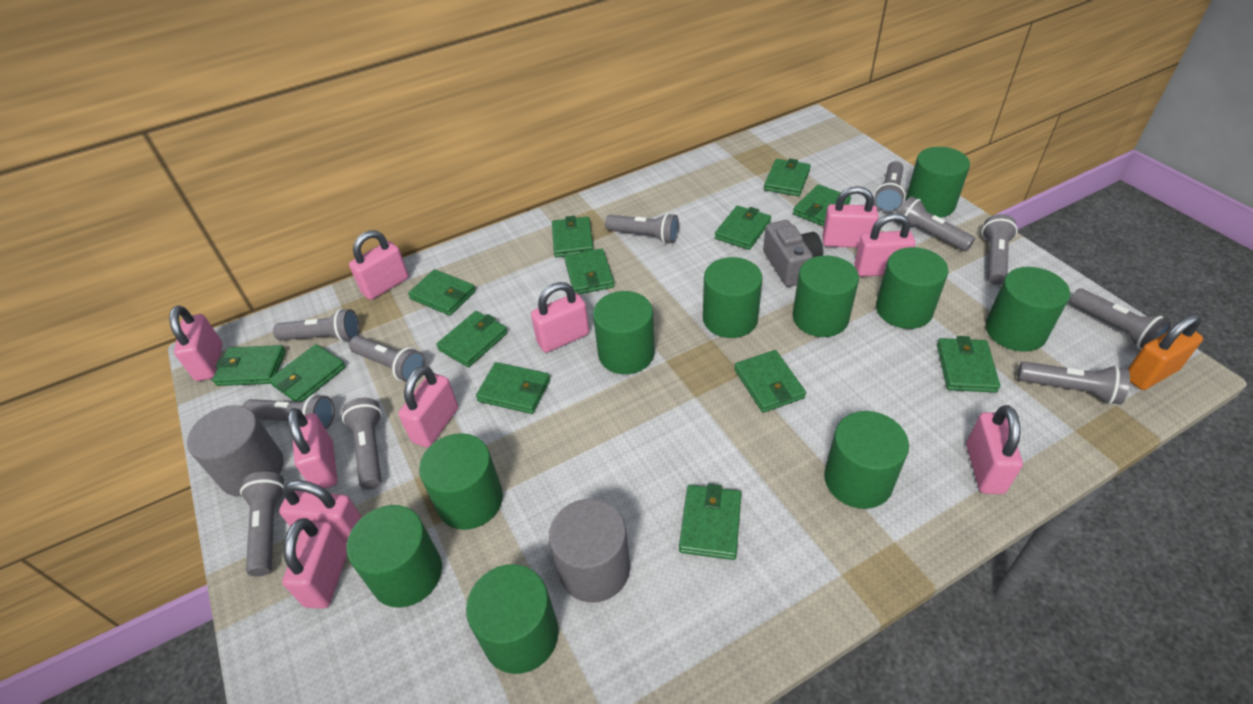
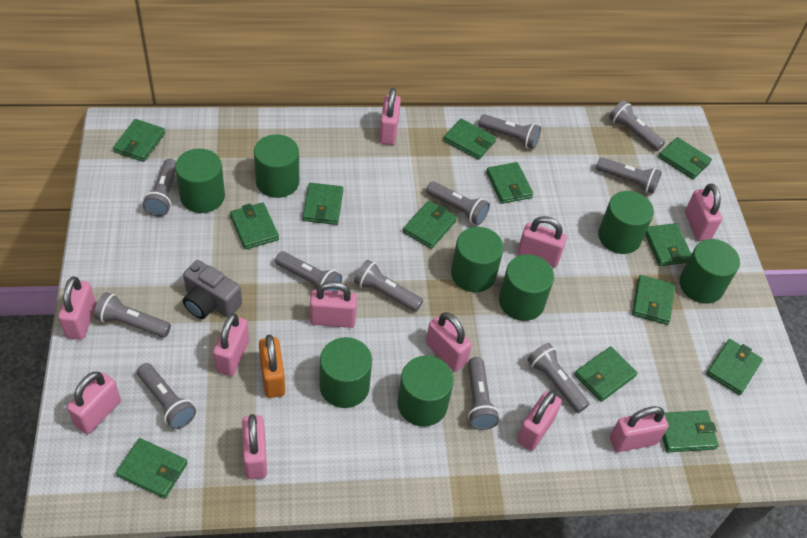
green cylinder: 10 -> 8
grey cylinder: 2 -> 0
pink padlock: 10 -> 11

